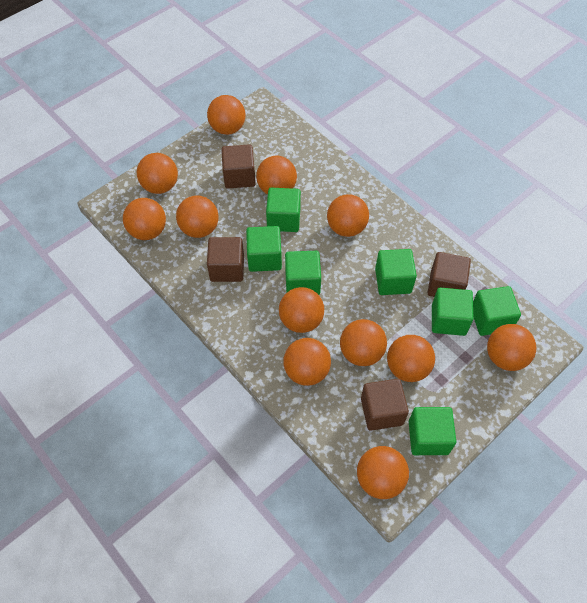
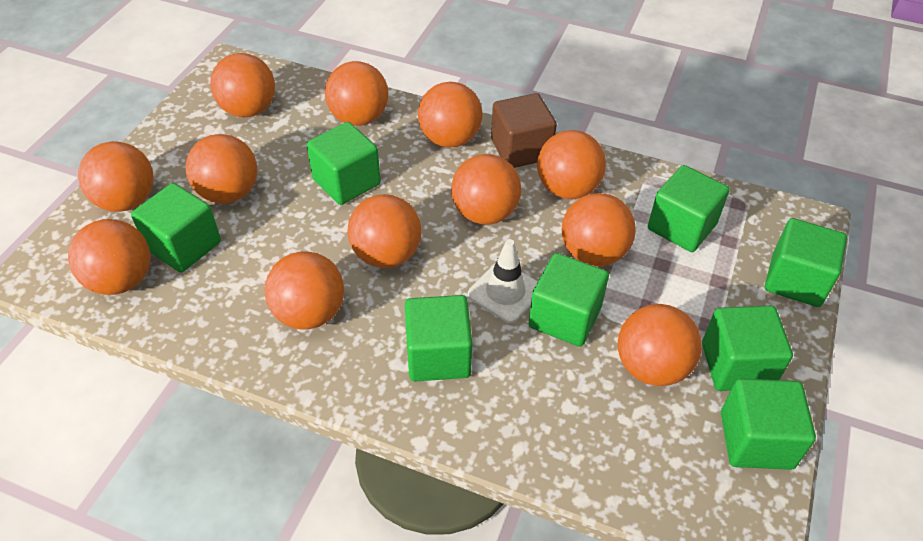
brown cube: 4 -> 1
green cube: 7 -> 8
white traffic cone: 0 -> 1

